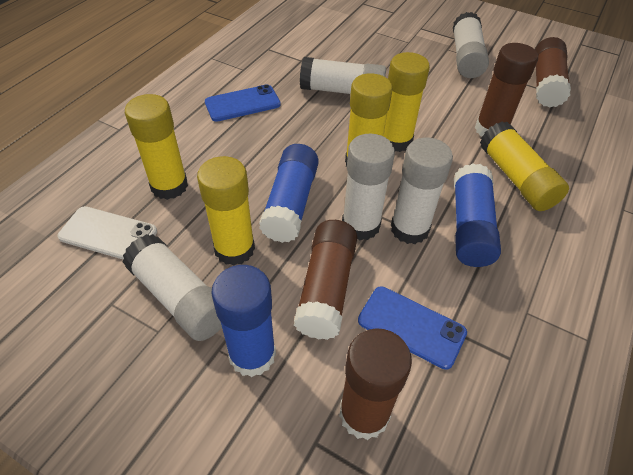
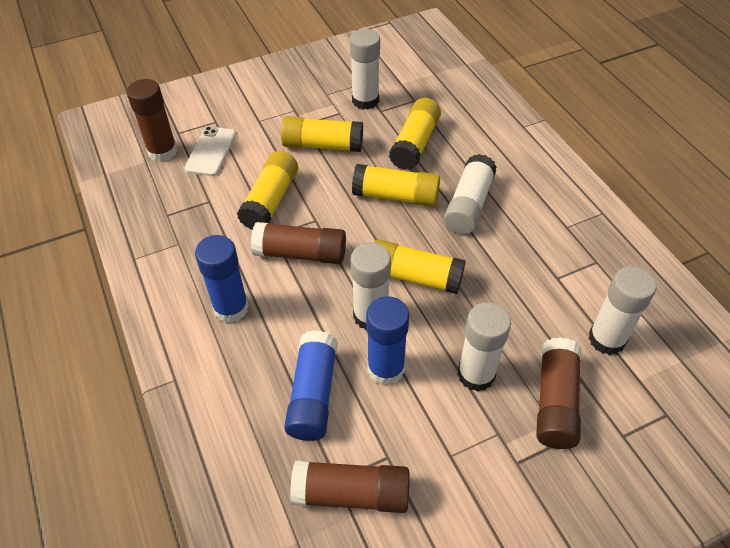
blue phone: 2 -> 0

